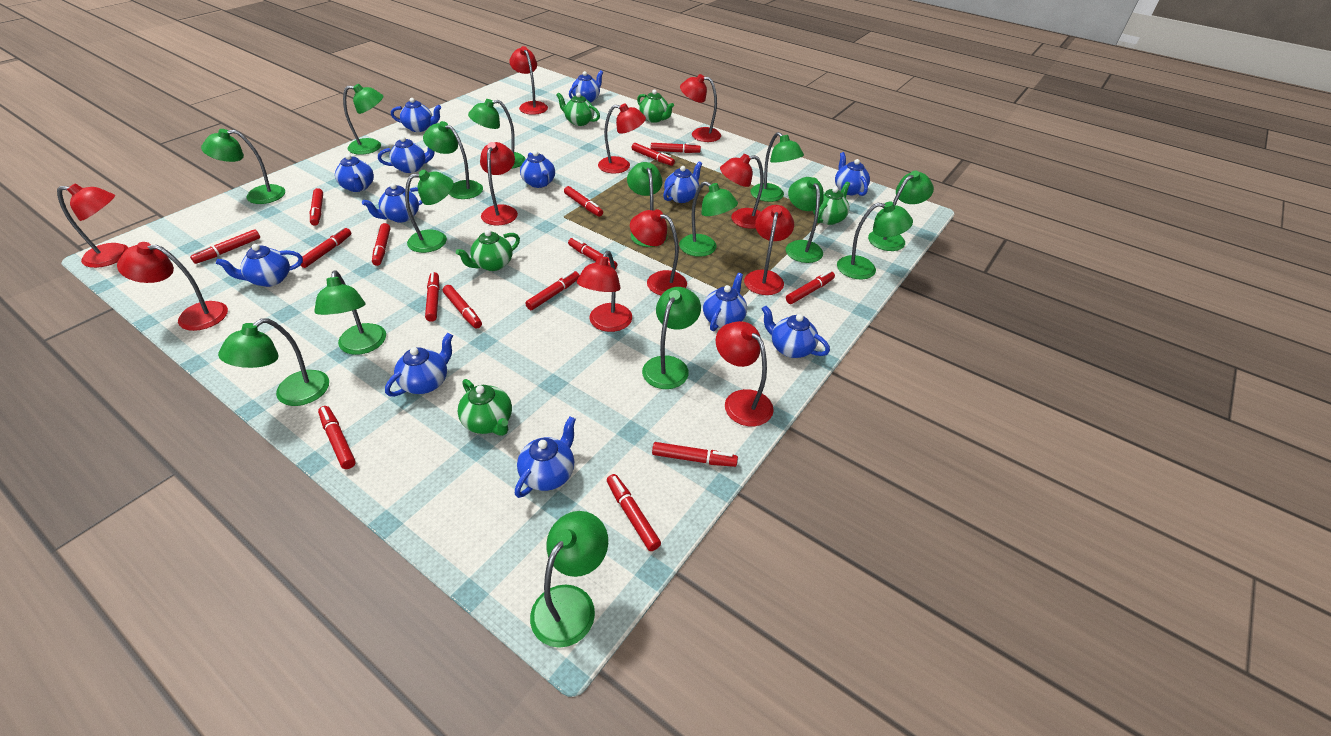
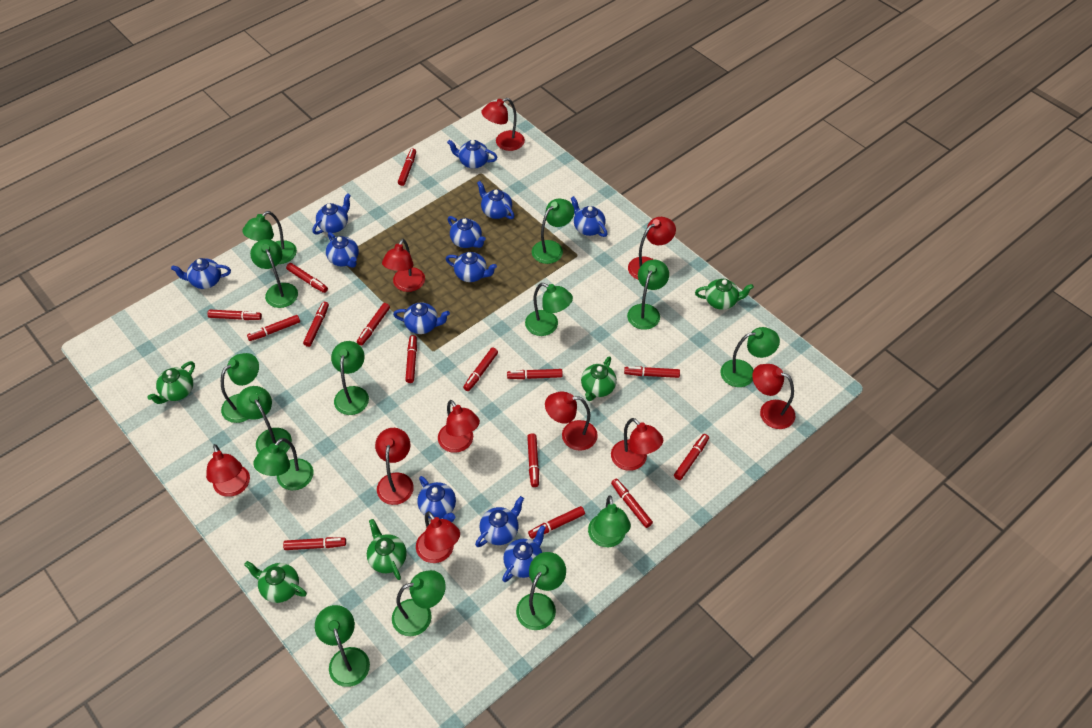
blue teapot: 13 -> 12
green lamp: 15 -> 14
red lamp: 11 -> 10

